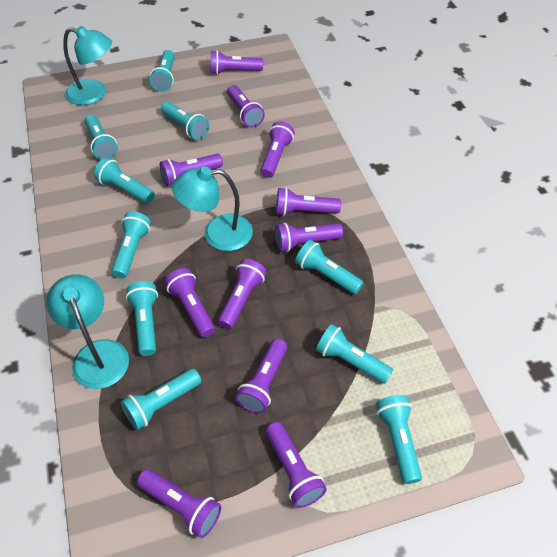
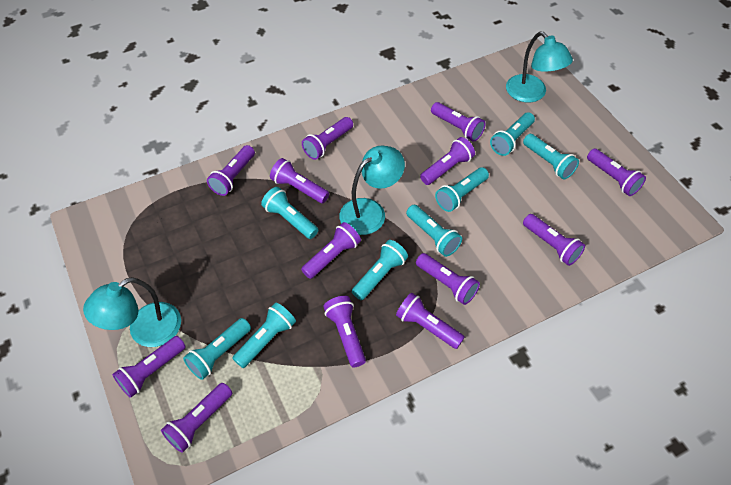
purple flashlight: 11 -> 13
turquoise flashlight: 10 -> 8

